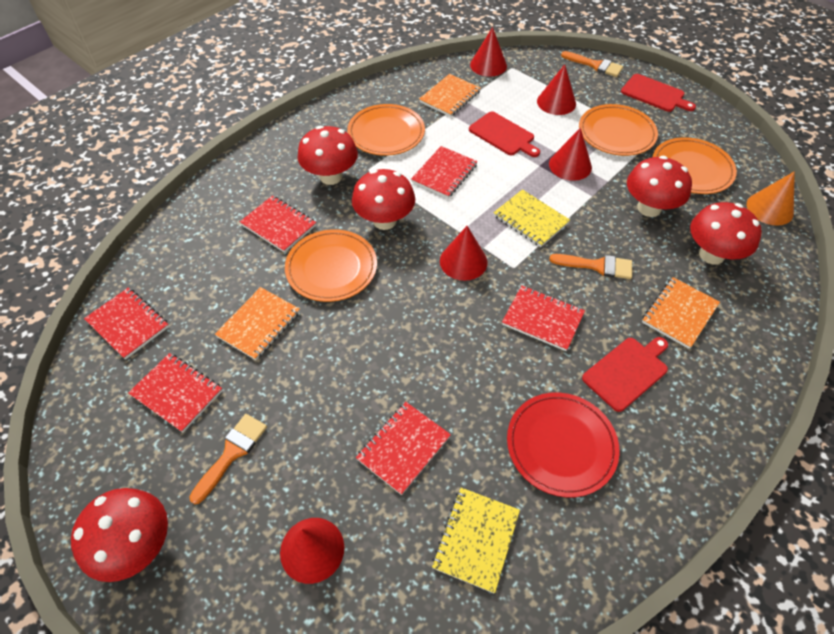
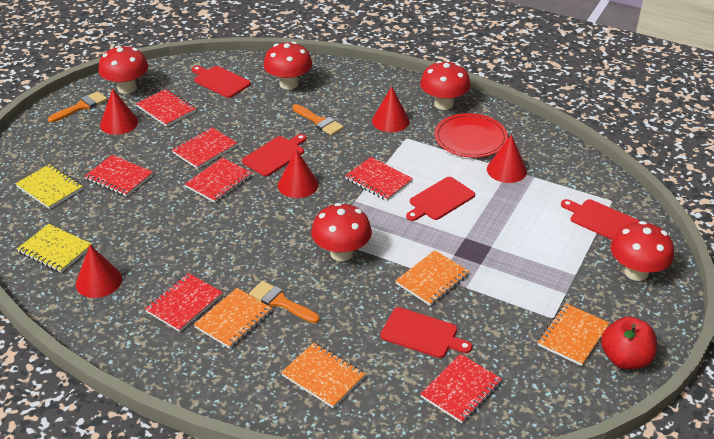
orange cone: 1 -> 0
orange notebook: 3 -> 4
orange plate: 4 -> 0
red apple: 0 -> 1
red cutting board: 3 -> 5
red notebook: 6 -> 7

